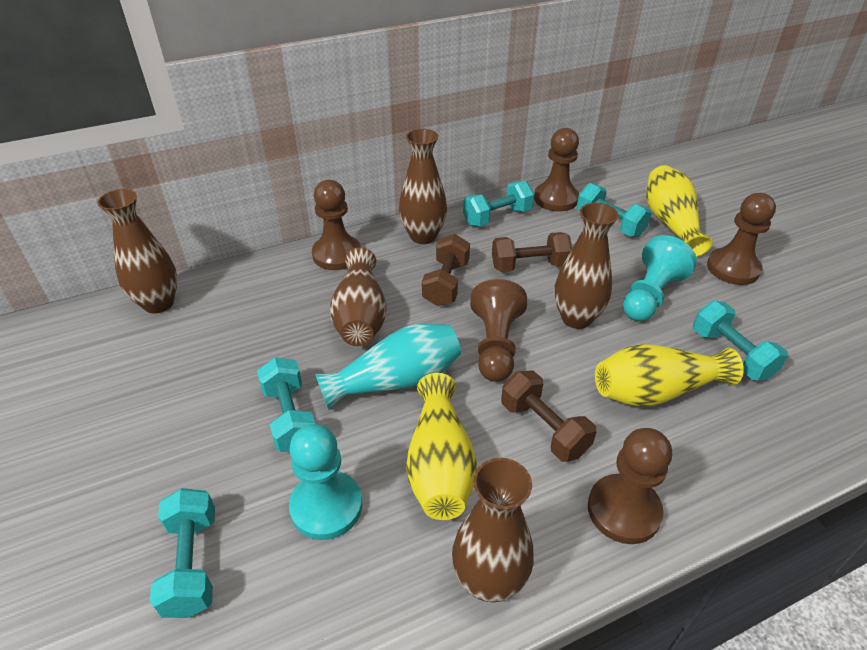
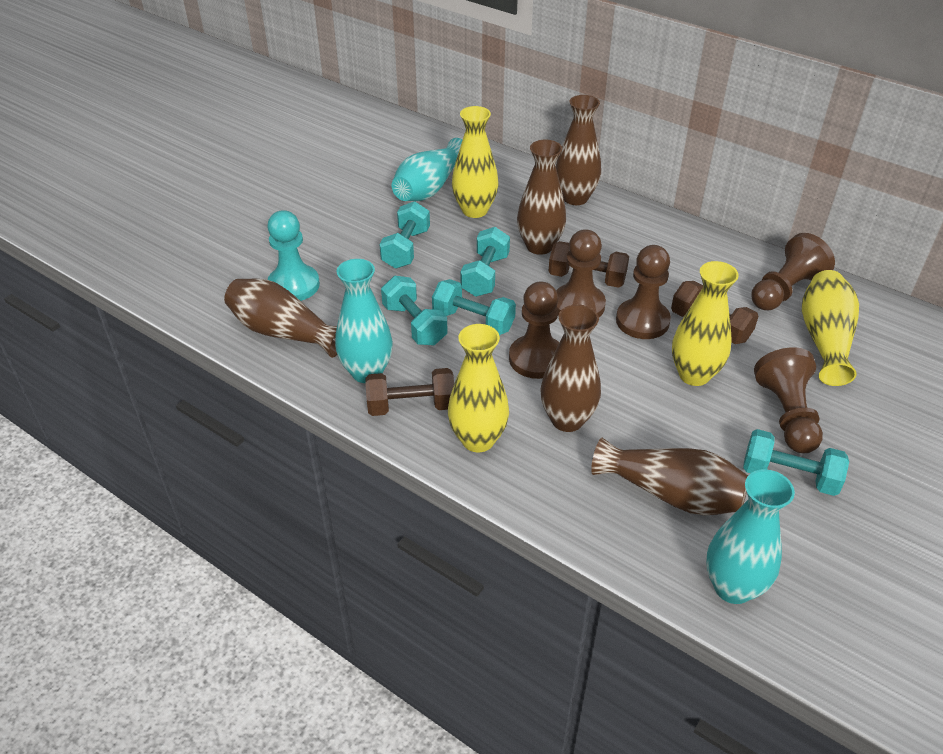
turquoise pawn: 2 -> 1
turquoise vase: 1 -> 3
yellow vase: 3 -> 4

